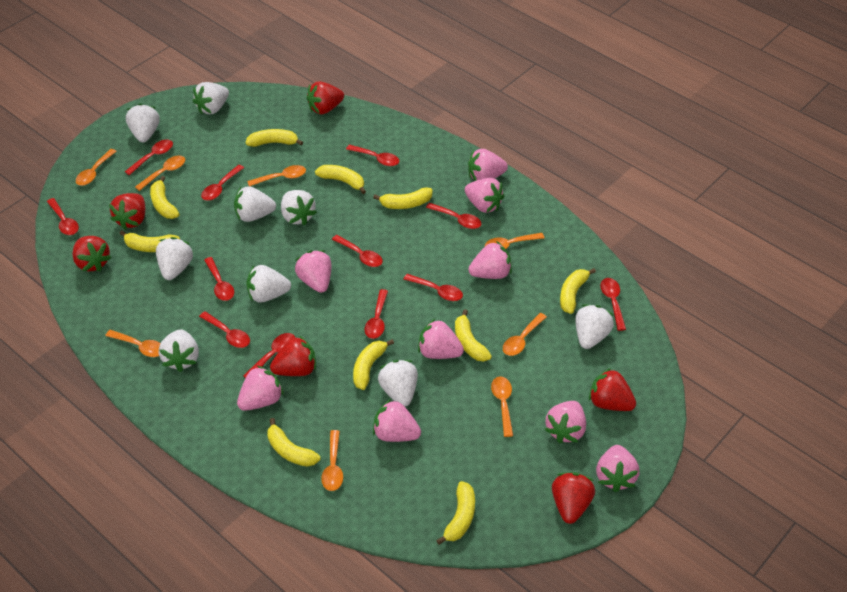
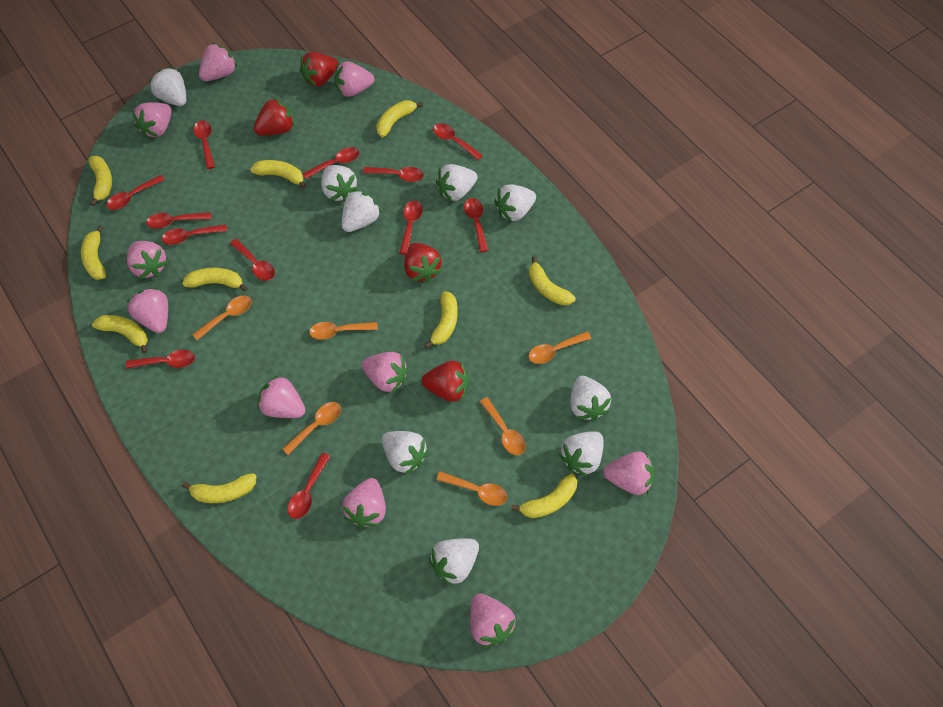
orange spoon: 8 -> 6
pink strawberry: 9 -> 10
red strawberry: 6 -> 4

